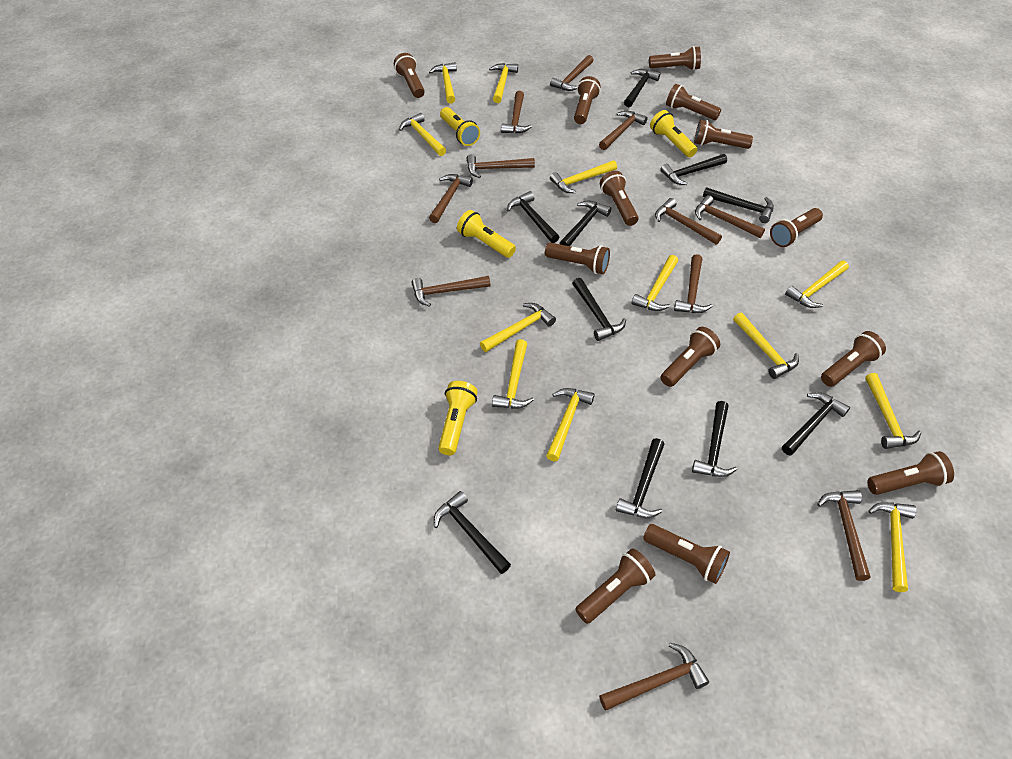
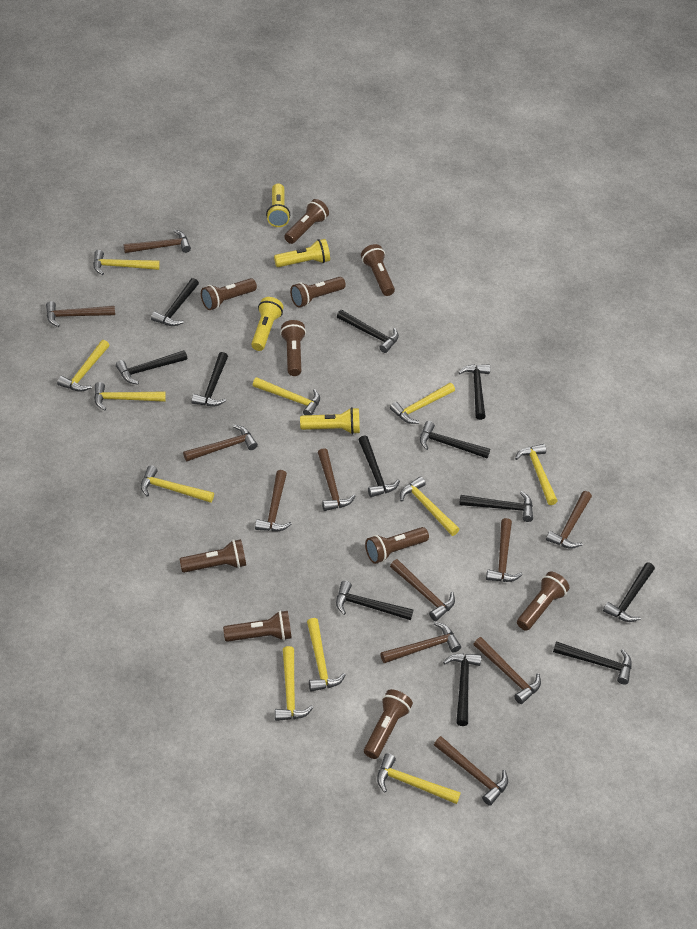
black hammer: 10 -> 12
brown flashlight: 13 -> 10
yellow hammer: 12 -> 11

